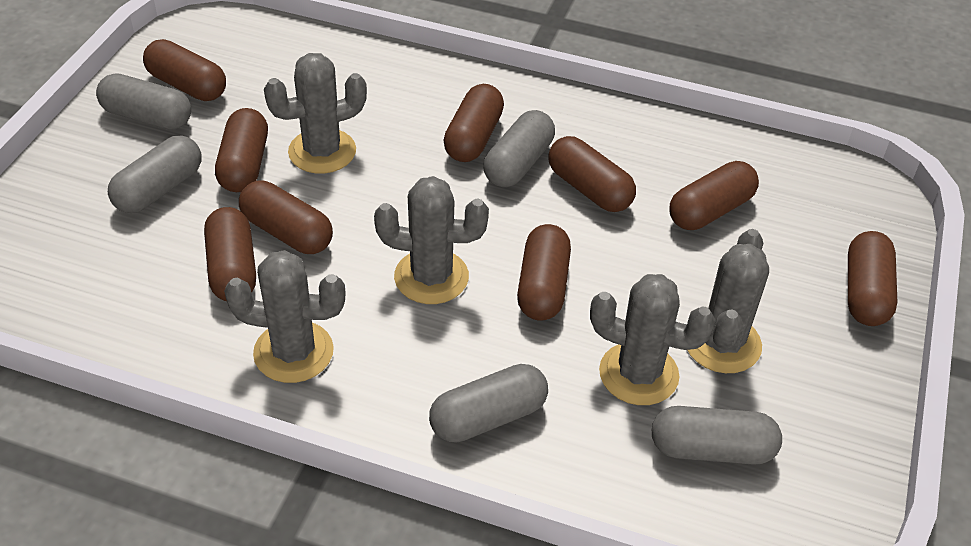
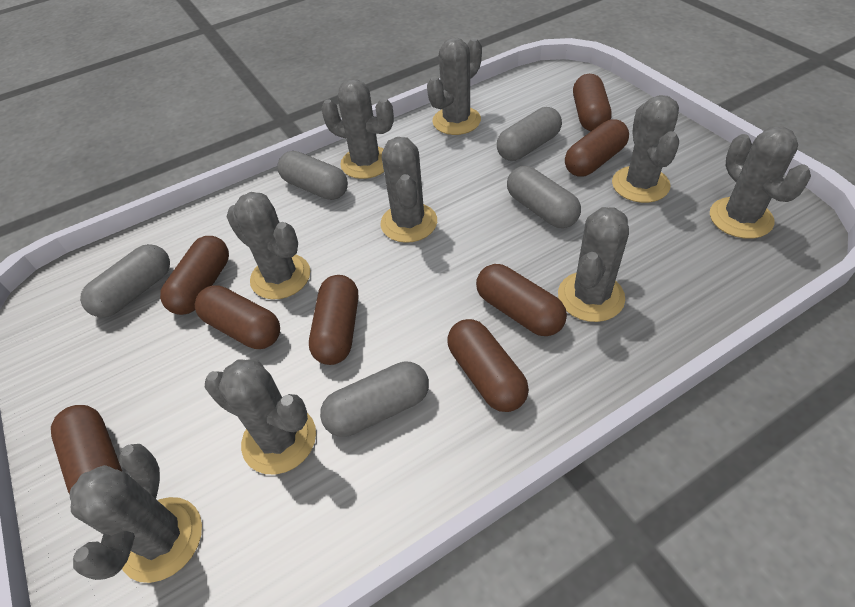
brown capsule: 9 -> 8
grey cactus: 5 -> 9

